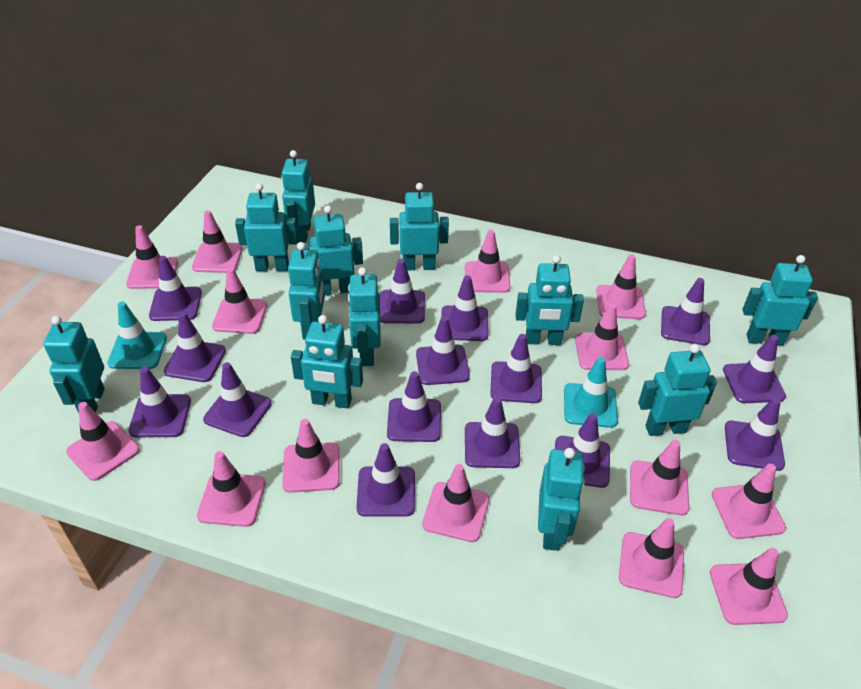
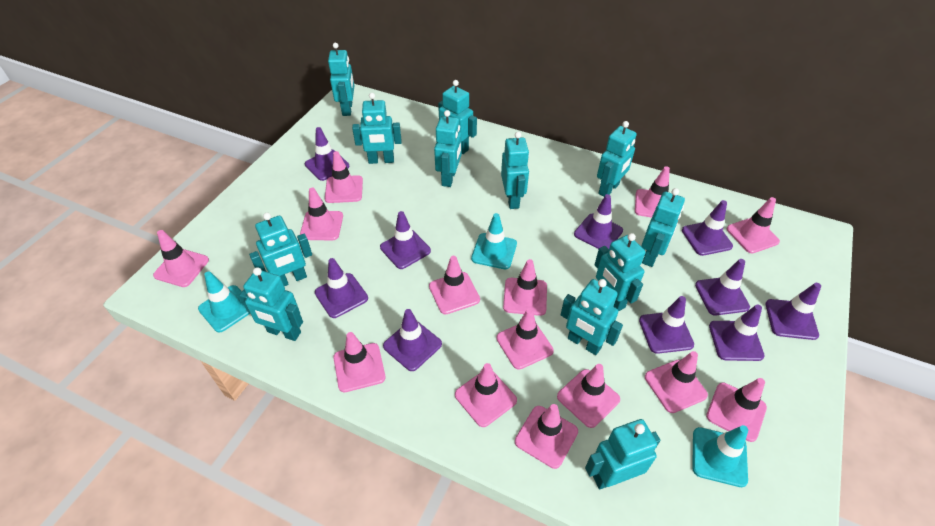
purple traffic cone: 15 -> 10
turquoise traffic cone: 2 -> 3

